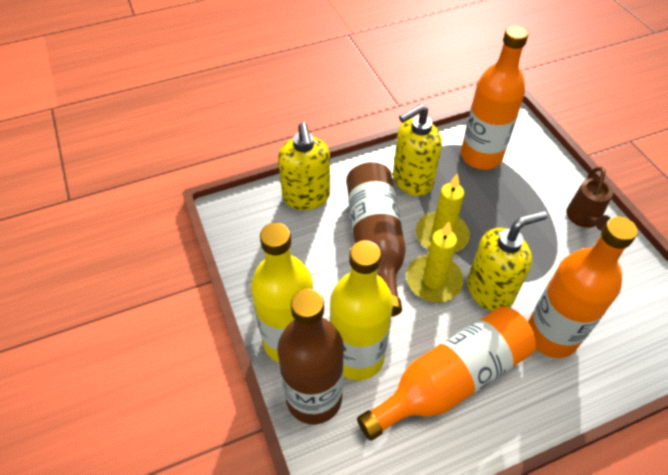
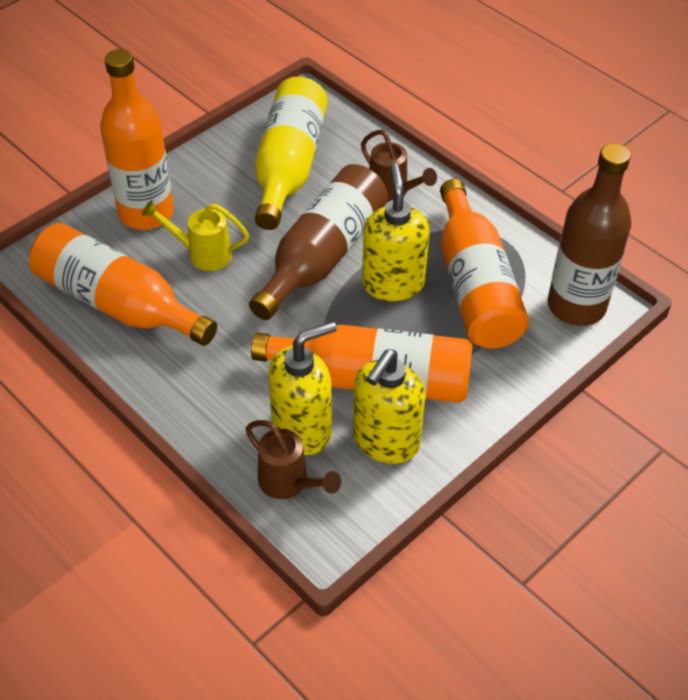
brown watering can: 1 -> 2
orange bottle: 3 -> 4
yellow bottle: 2 -> 1
yellow candle: 2 -> 0
yellow watering can: 0 -> 1

